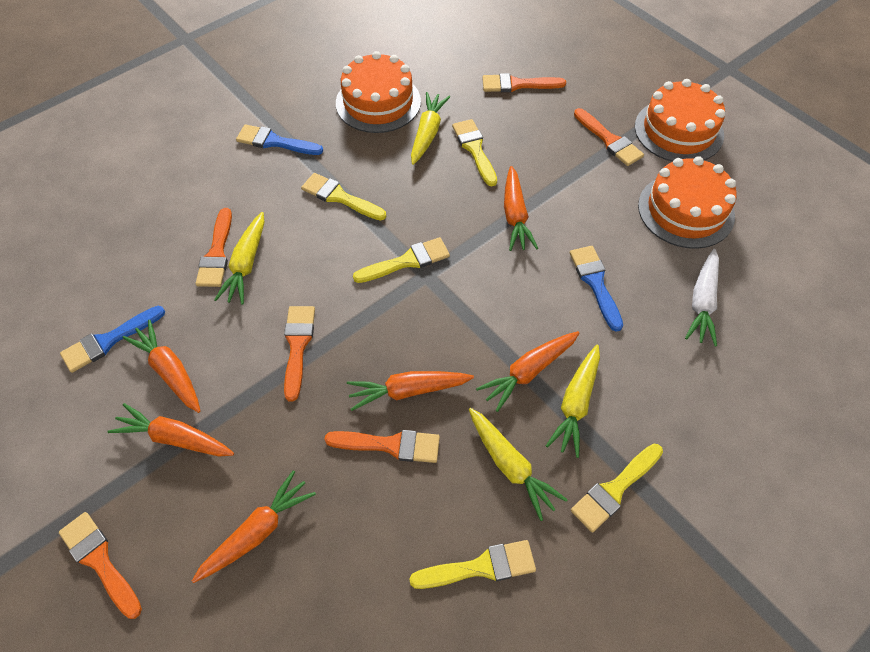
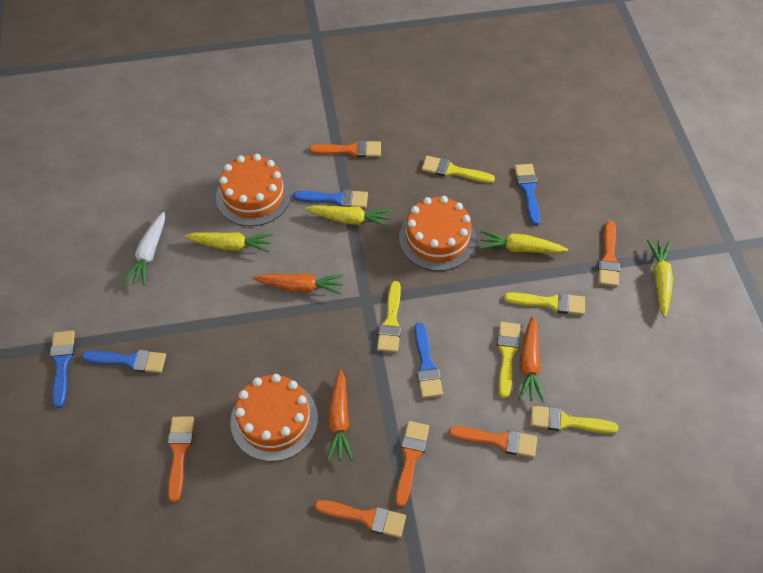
blue brush: 3 -> 5
orange carrot: 6 -> 3

